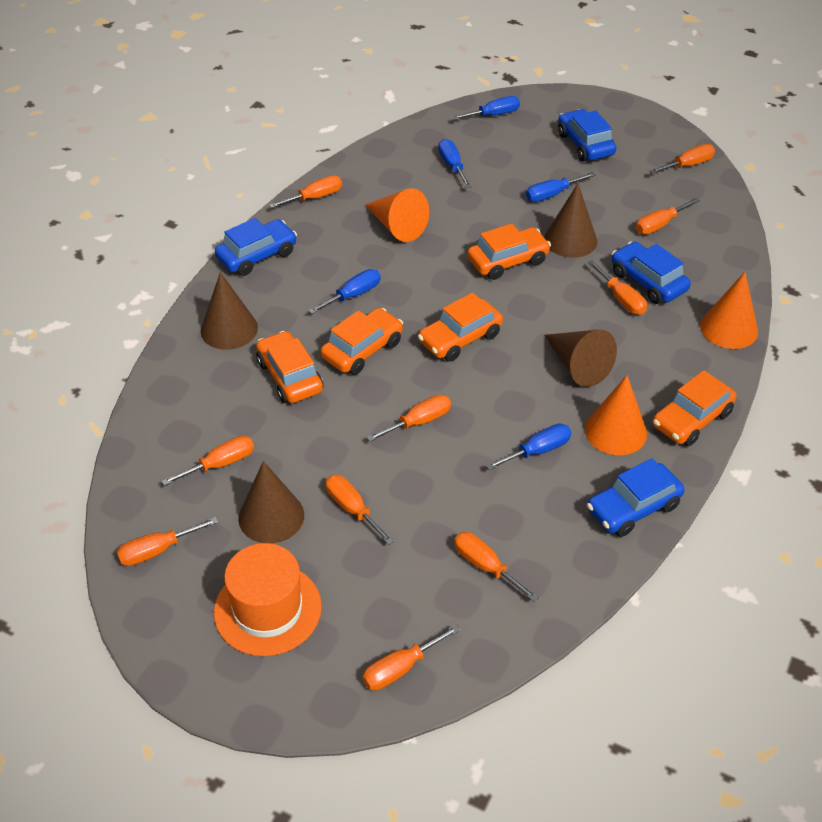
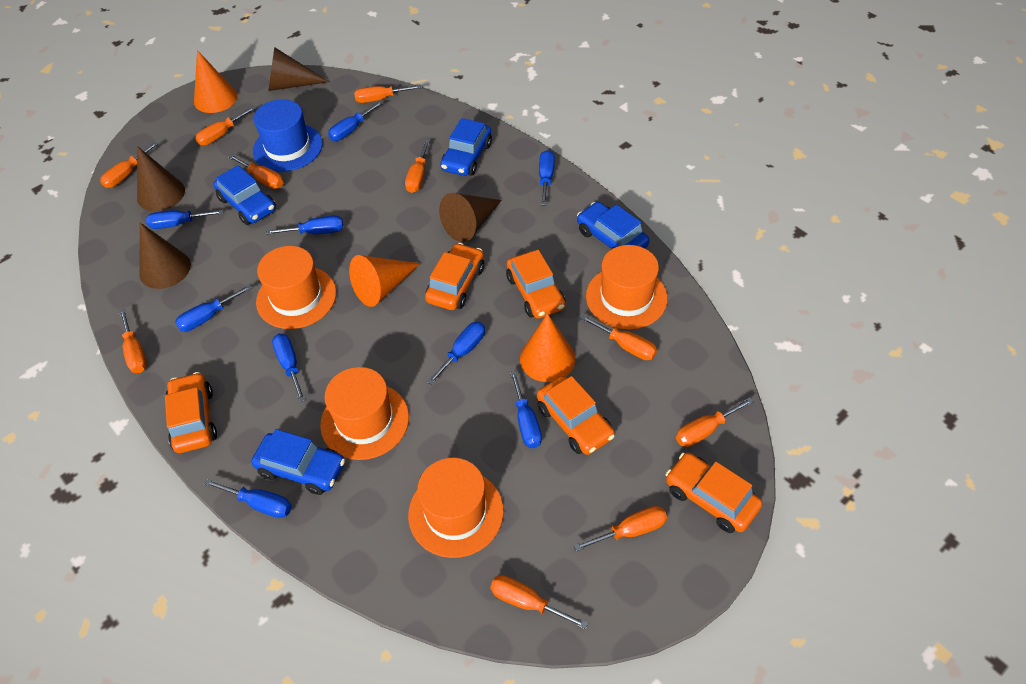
blue hat: 0 -> 1
blue screwdriver: 5 -> 9
orange hat: 1 -> 4

